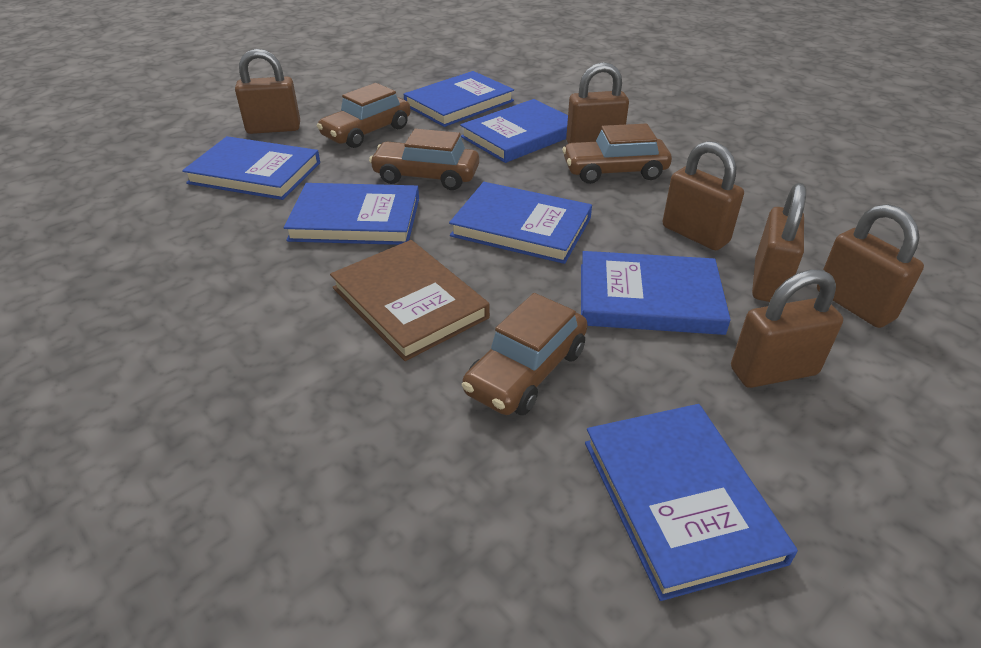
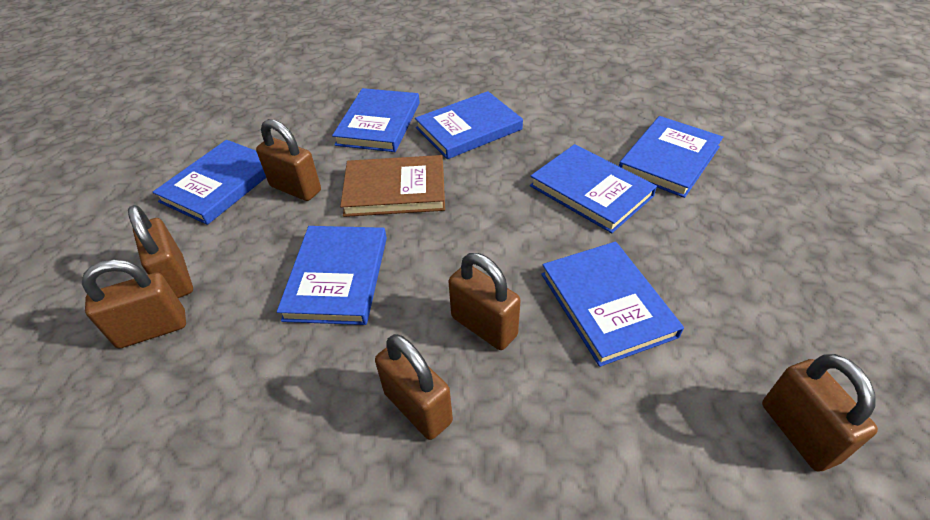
brown car: 4 -> 0

